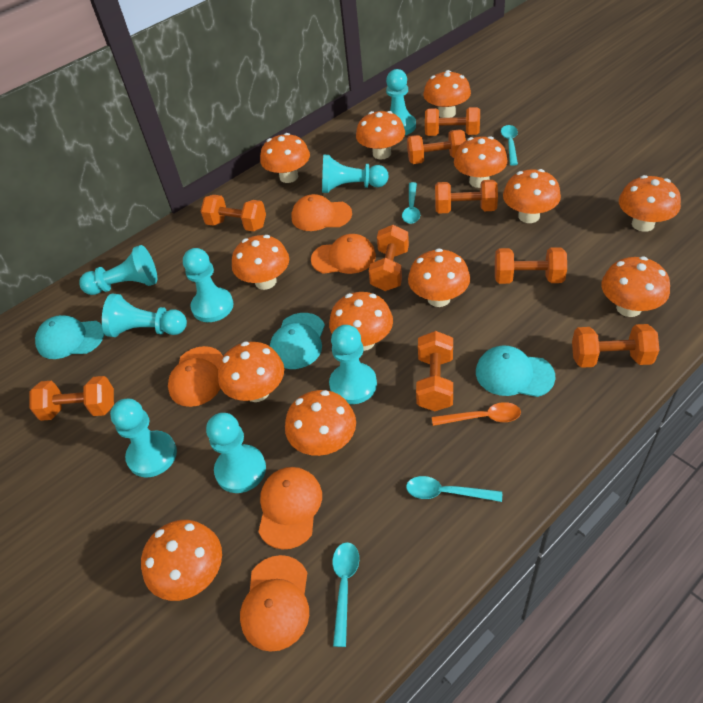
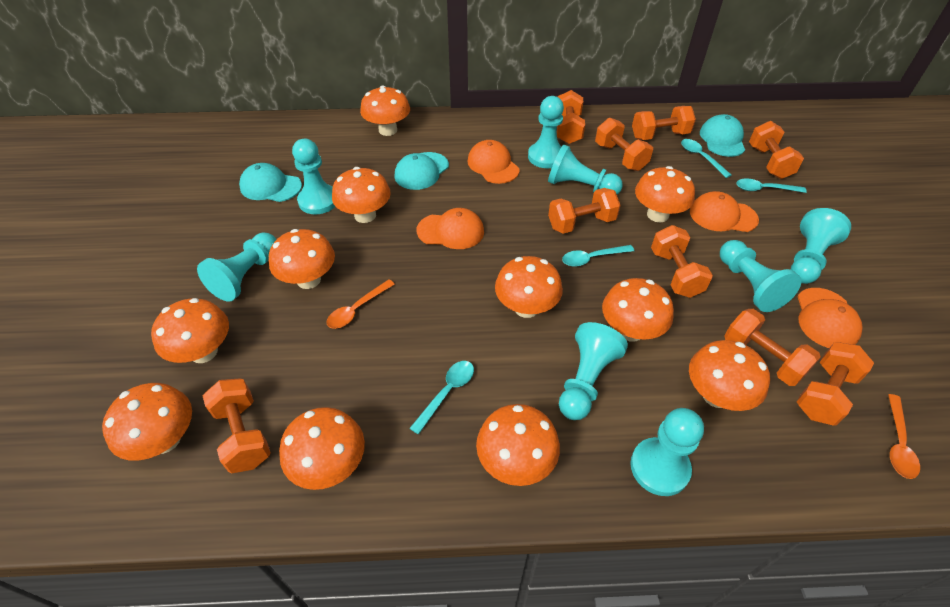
orange cap: 5 -> 4
orange mushroom: 13 -> 11
orange spoon: 1 -> 2

